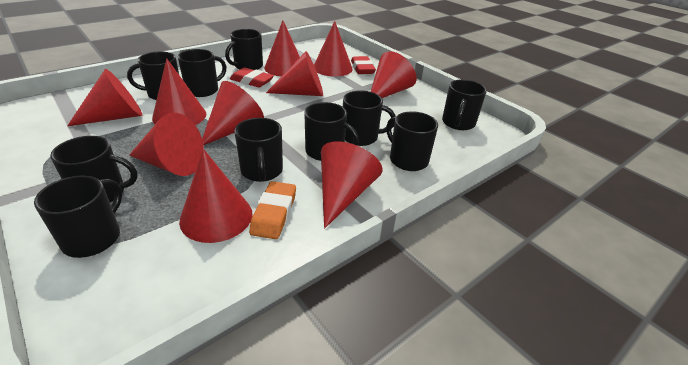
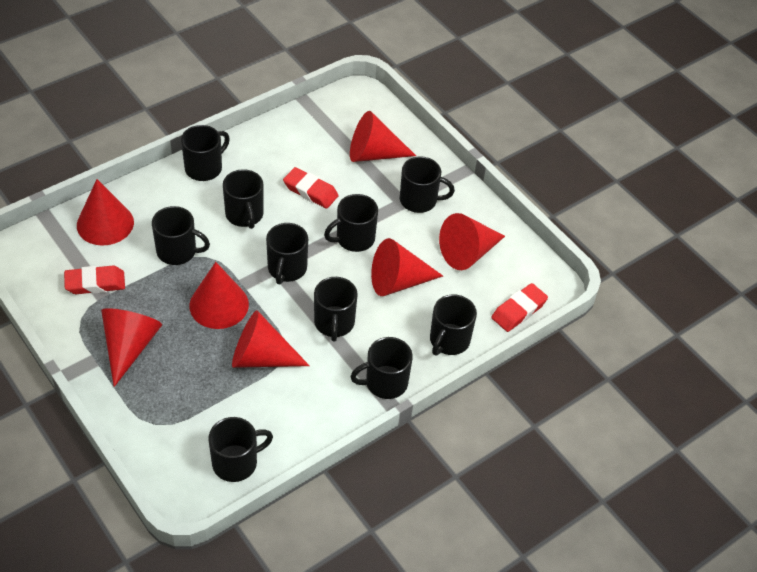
orange eraser: 1 -> 0
red cone: 10 -> 7
red eraser: 2 -> 3

